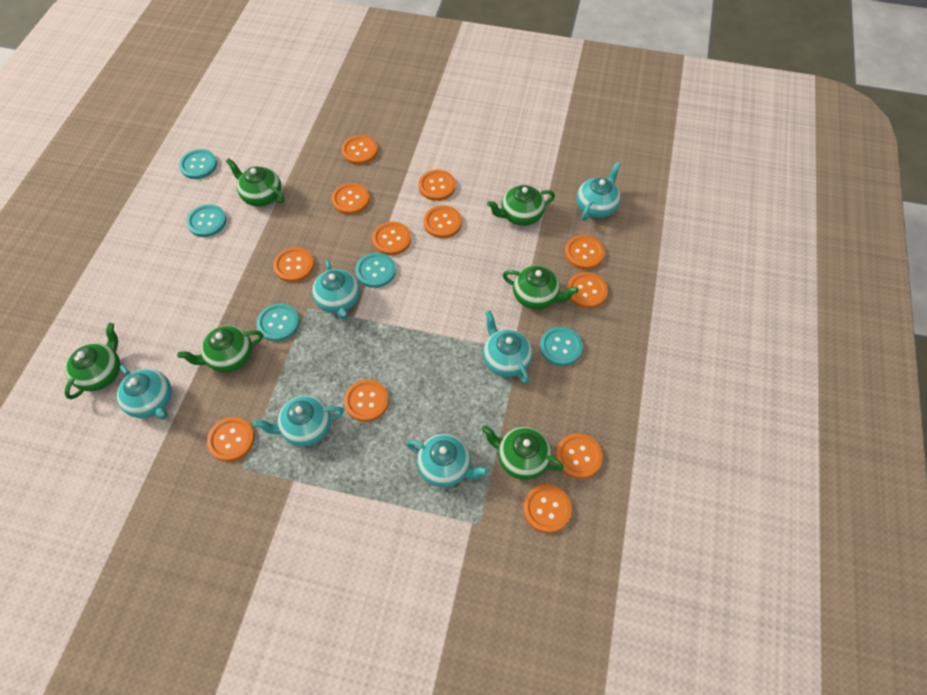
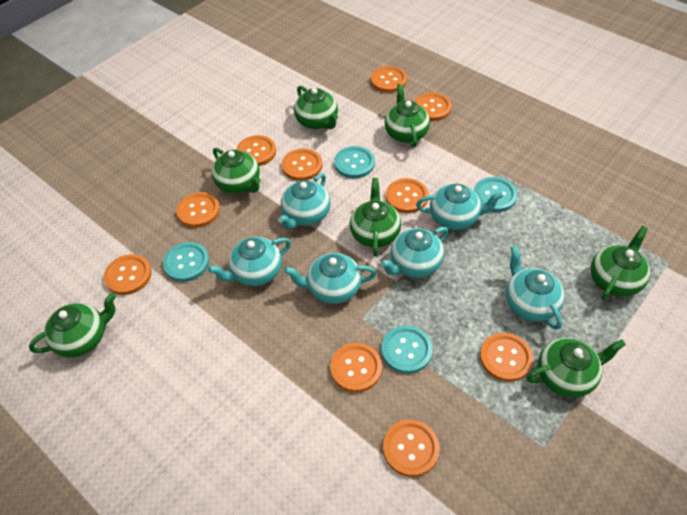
green teapot: 6 -> 7
orange button: 12 -> 10
turquoise button: 5 -> 4

